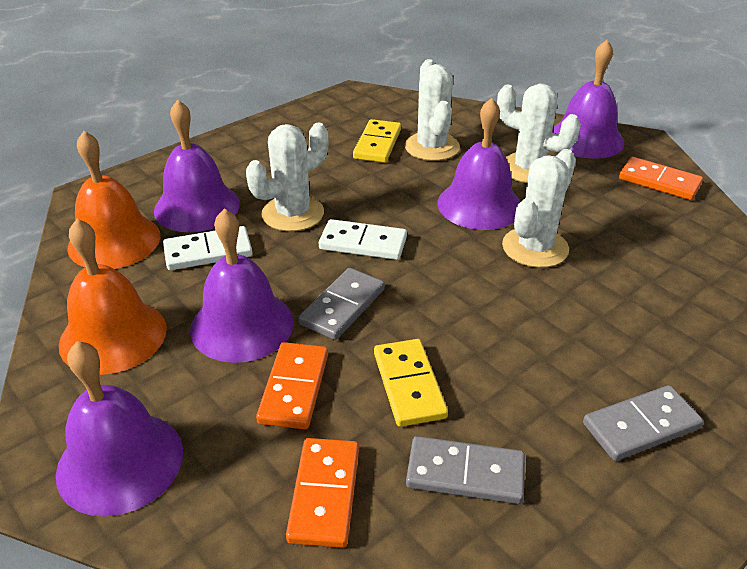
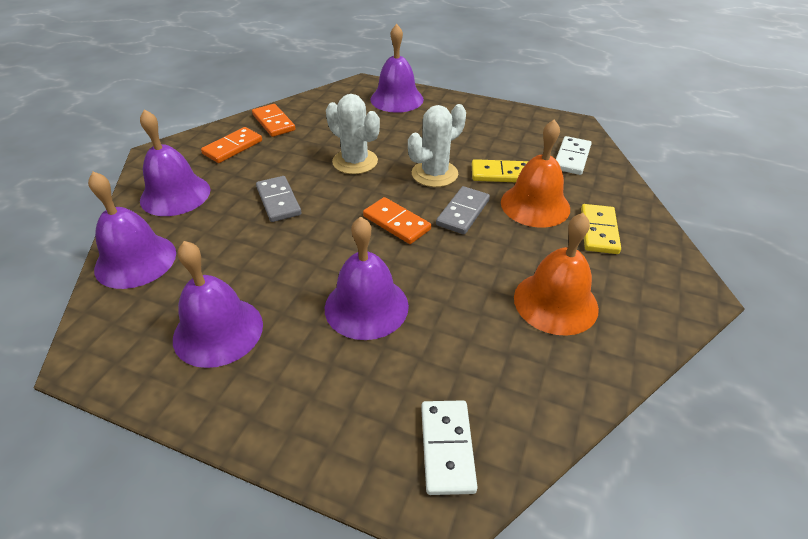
grey domino: 3 -> 2
white cactus: 4 -> 2

